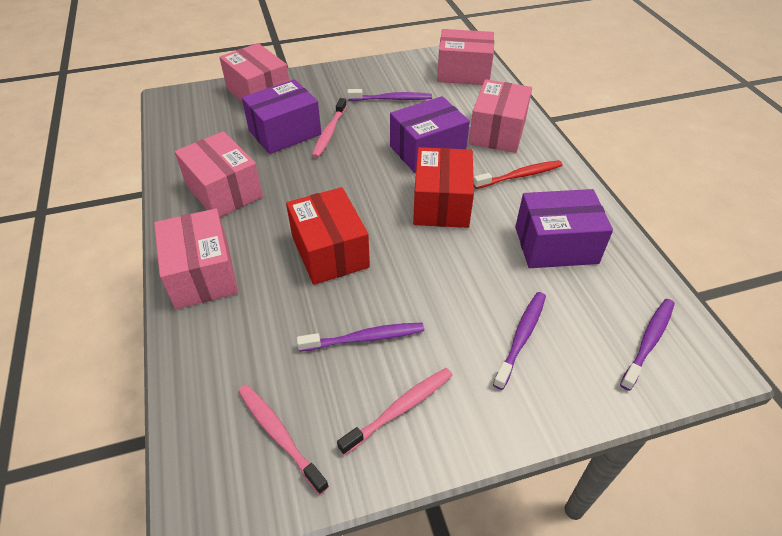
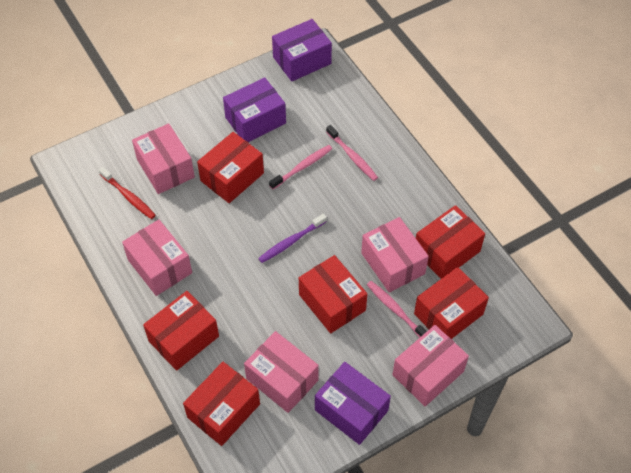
purple toothbrush: 4 -> 1
red box: 2 -> 6

